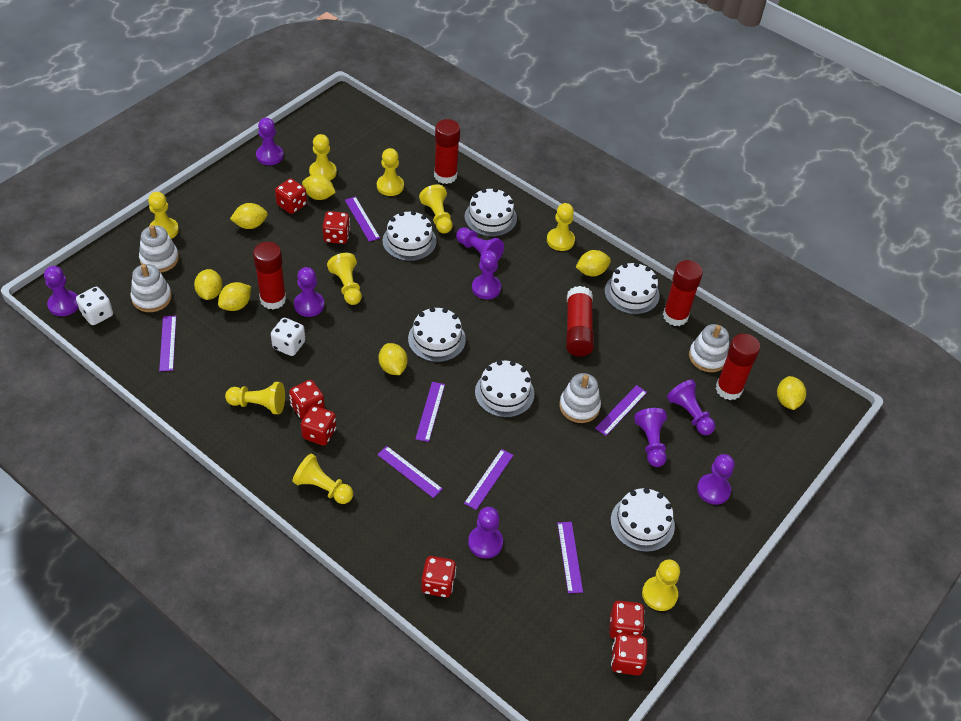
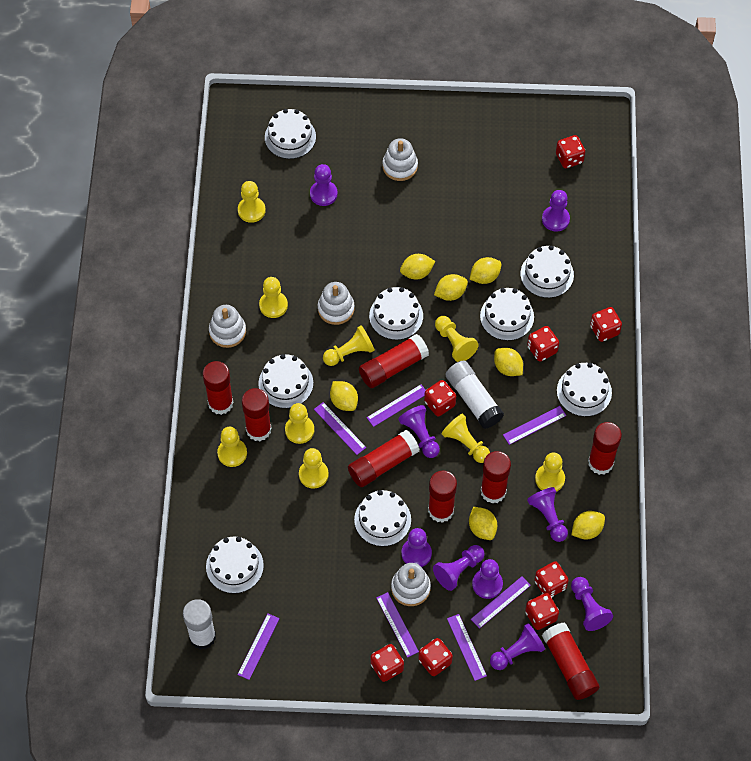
red dice: 7 -> 8
red glue stick: 5 -> 8
white cake: 6 -> 8
white dice: 2 -> 0
white glue stick: 0 -> 2

